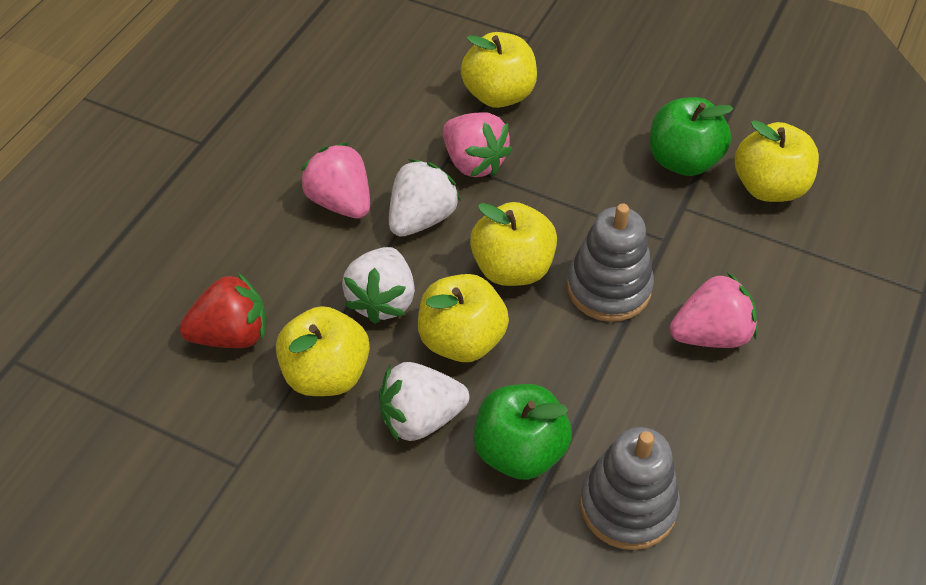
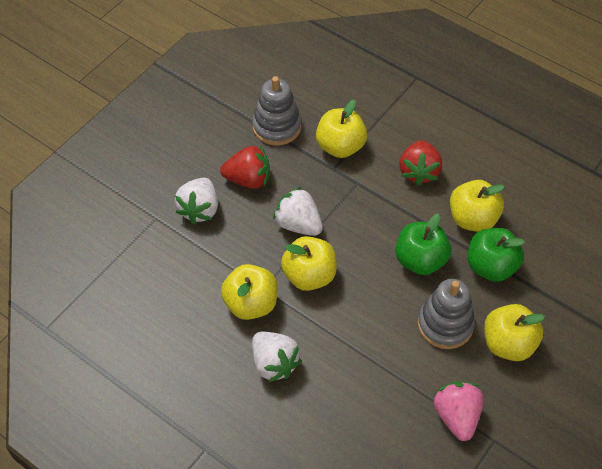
pink strawberry: 3 -> 1
red strawberry: 1 -> 2

